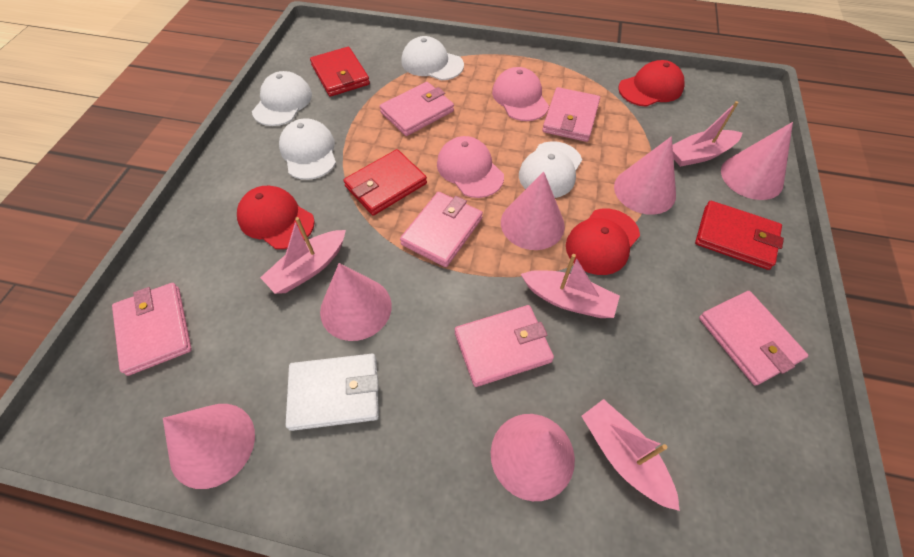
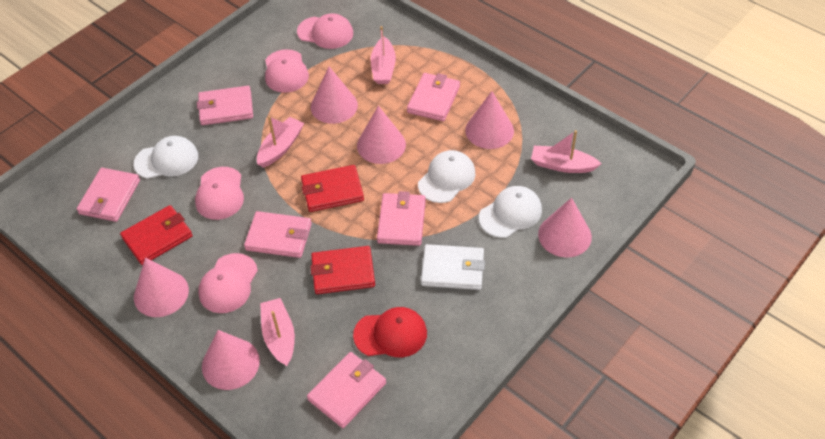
pink cap: 2 -> 4
red cap: 3 -> 1
white cap: 4 -> 3

